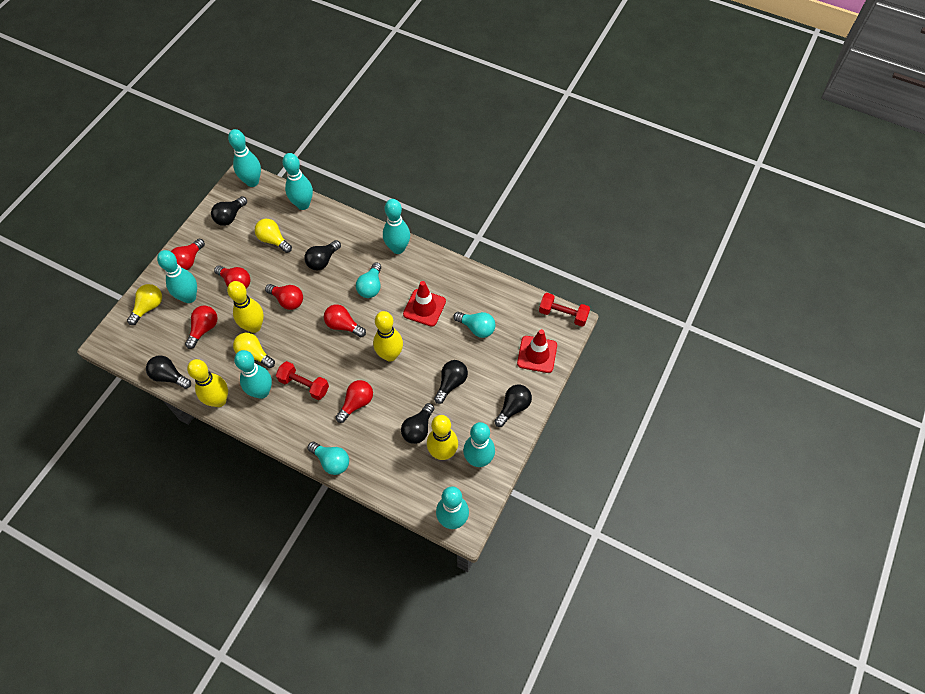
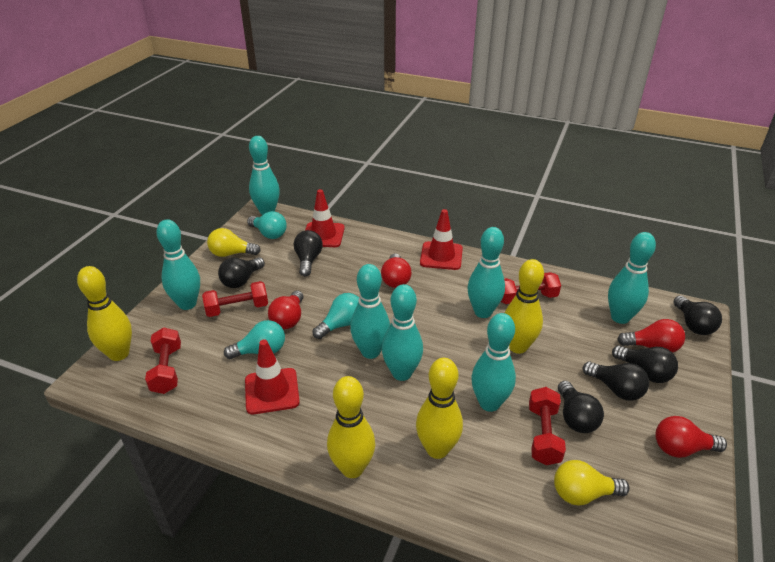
red dumbbell: 2 -> 4
red light bulb: 6 -> 4
red traffic cone: 2 -> 3
yellow light bulb: 3 -> 2

